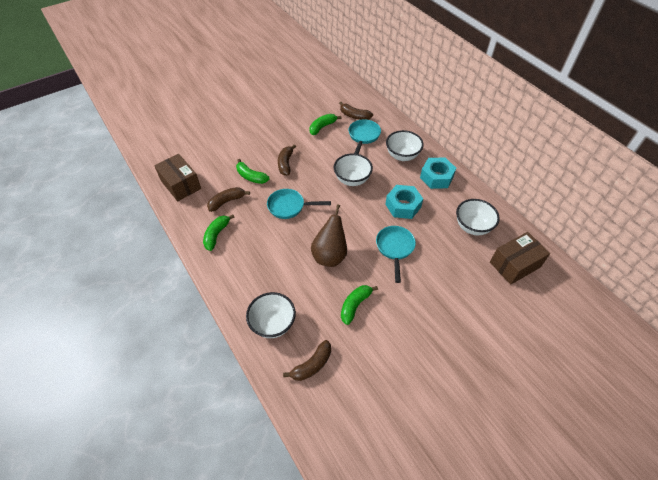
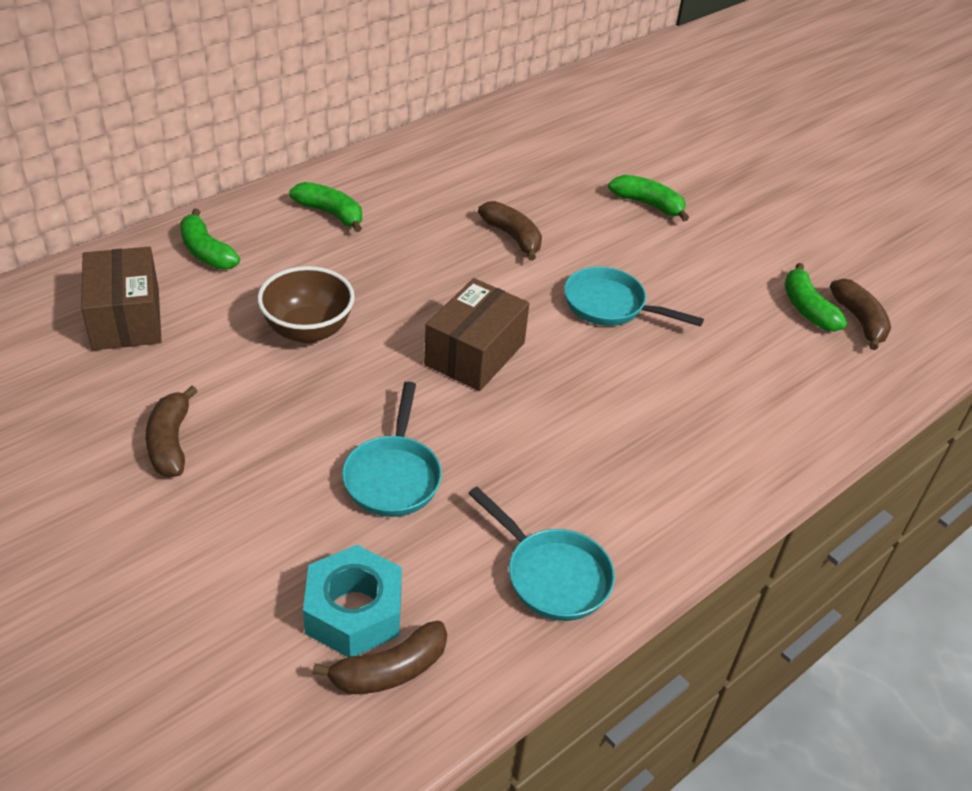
brown bowl: 0 -> 1
brown pear: 1 -> 0
turquoise nut: 2 -> 1
white bowl: 4 -> 0

